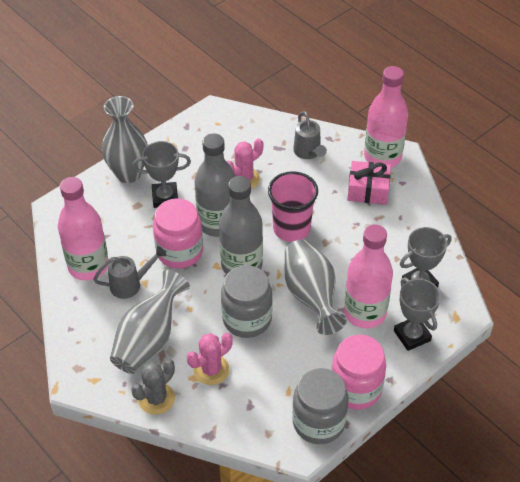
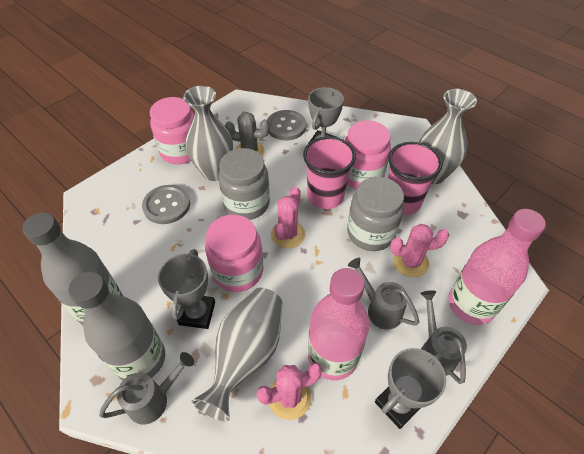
grey button: 0 -> 2
grey watering can: 2 -> 3
pink bottle: 3 -> 2
pink cactus: 2 -> 3
pink cup: 1 -> 2
pink gift: 1 -> 0
pink jar: 2 -> 3

